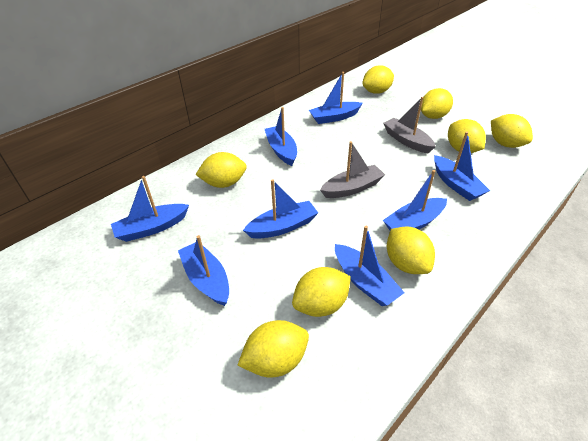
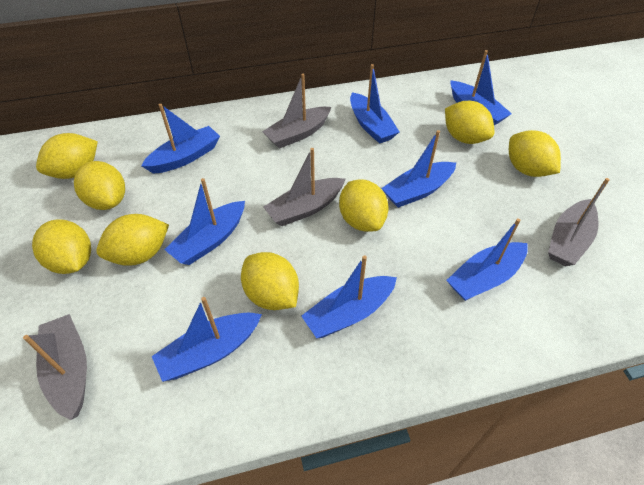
grey boat: 2 -> 4

